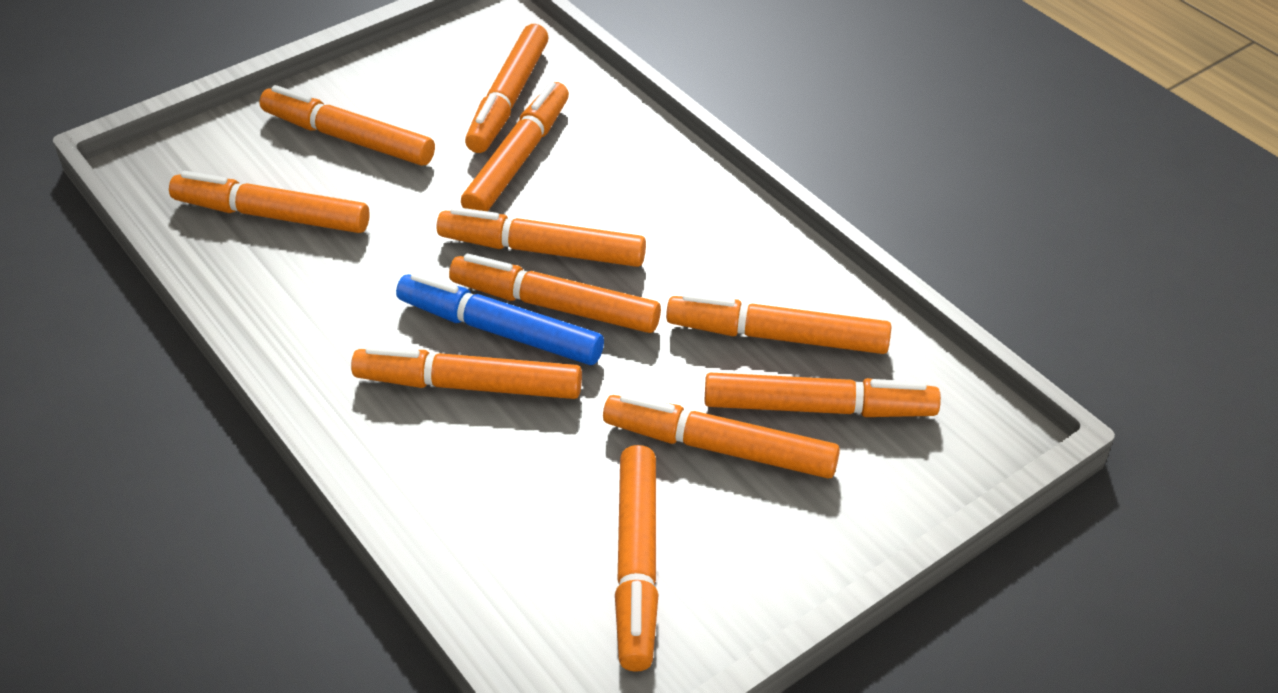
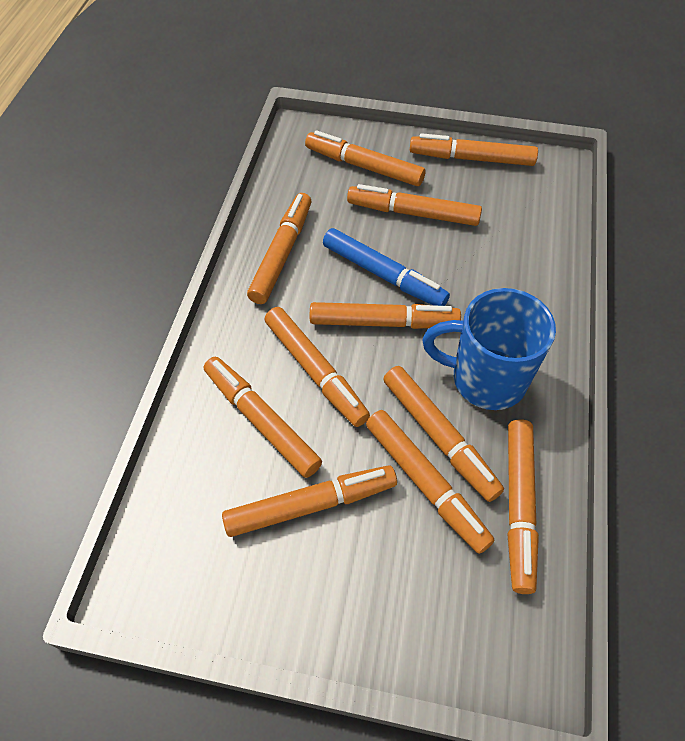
blue mug: 0 -> 1

